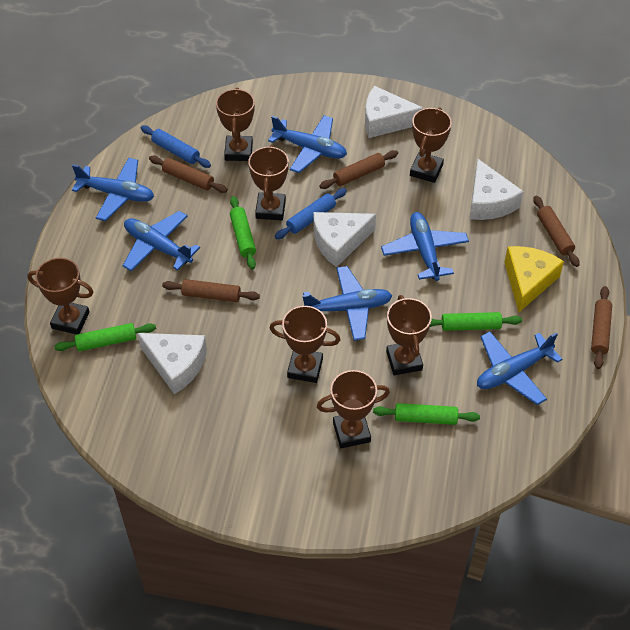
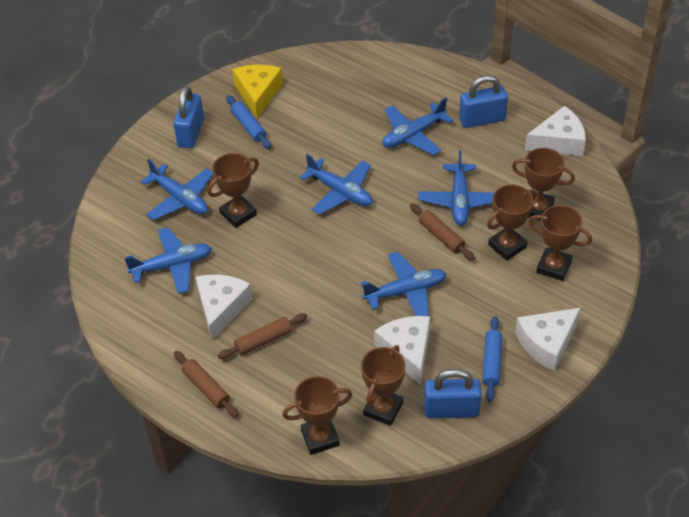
blue padlock: 0 -> 3
brown rolling pin: 5 -> 3
brown trophy: 7 -> 6
green rolling pin: 4 -> 0

